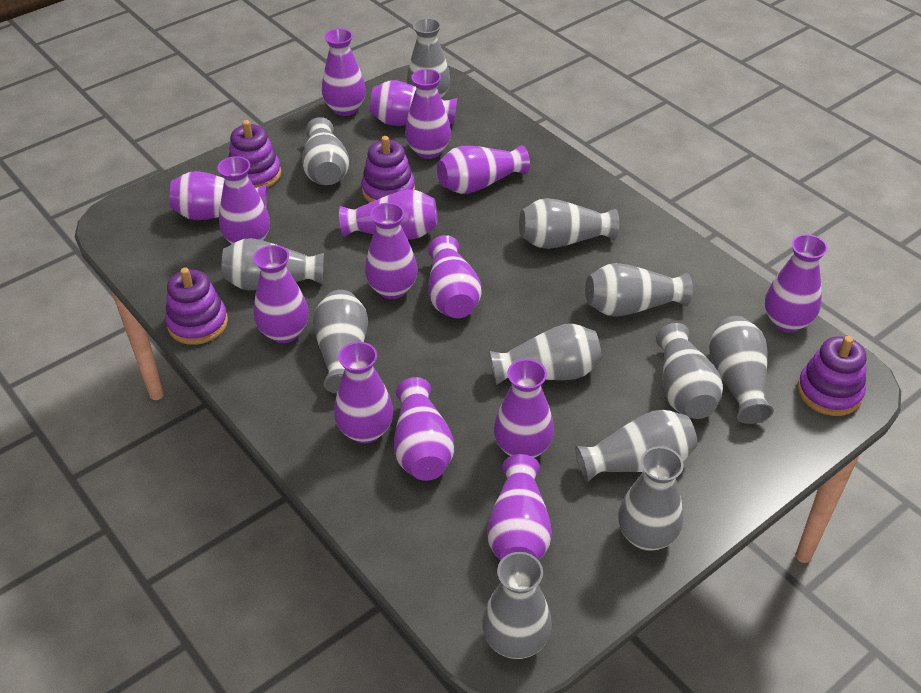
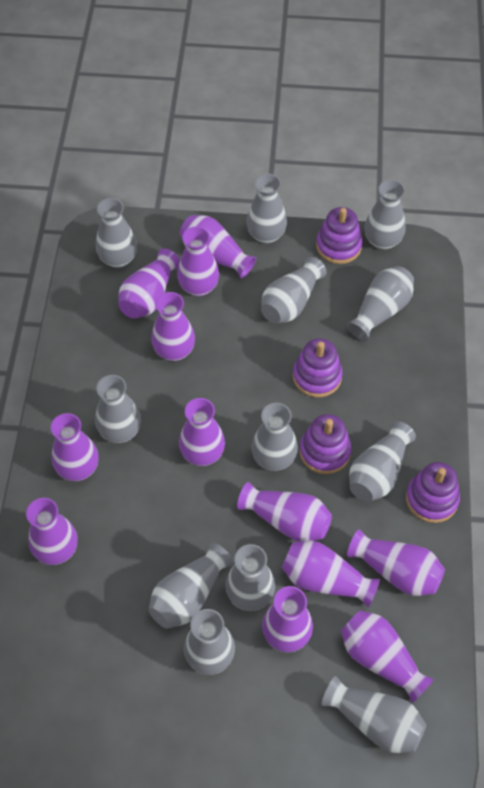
purple vase: 15 -> 12

